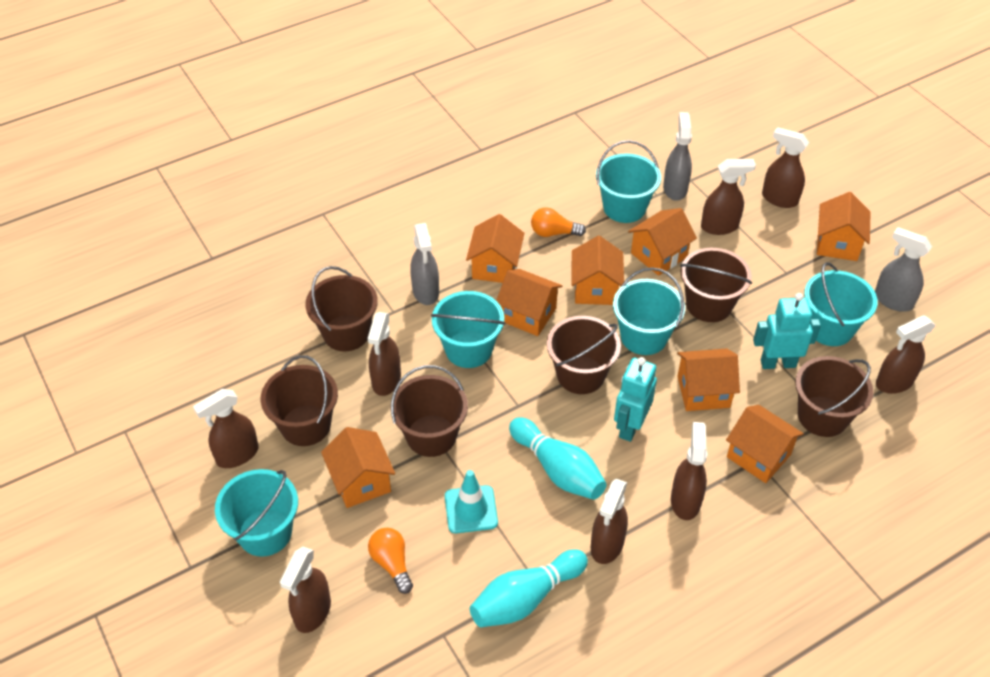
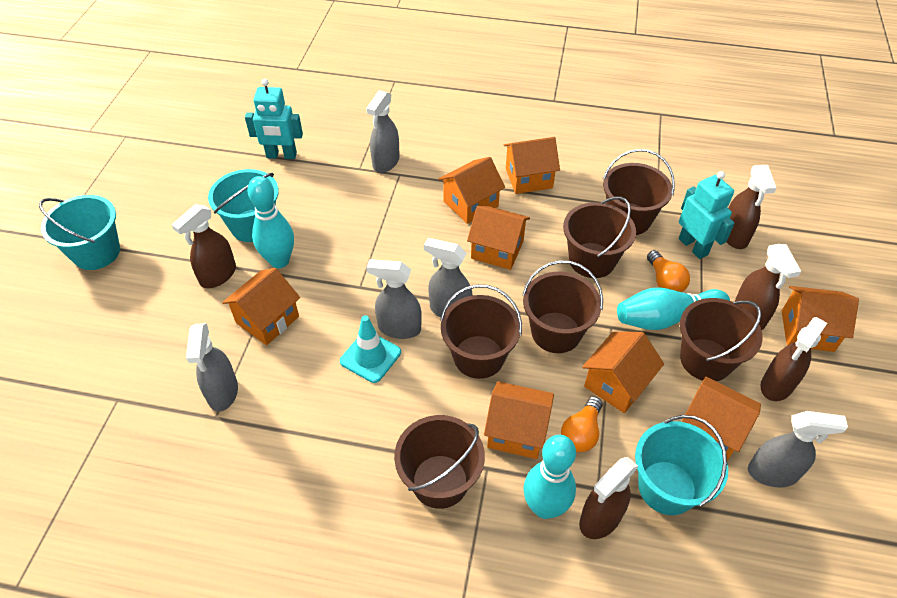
brown spray bottle: 8 -> 5
grey spray bottle: 3 -> 5
turquoise bowling pin: 2 -> 3
turquoise bucket: 5 -> 3

